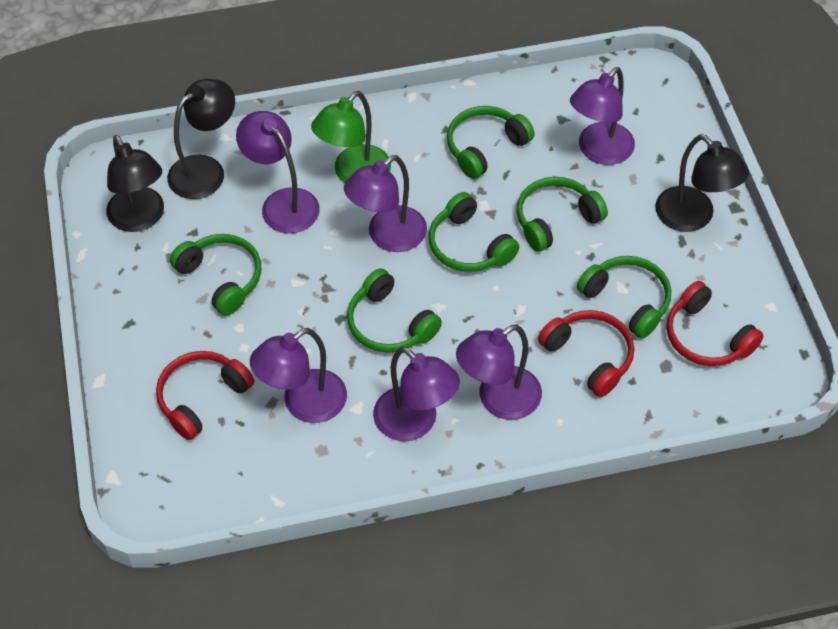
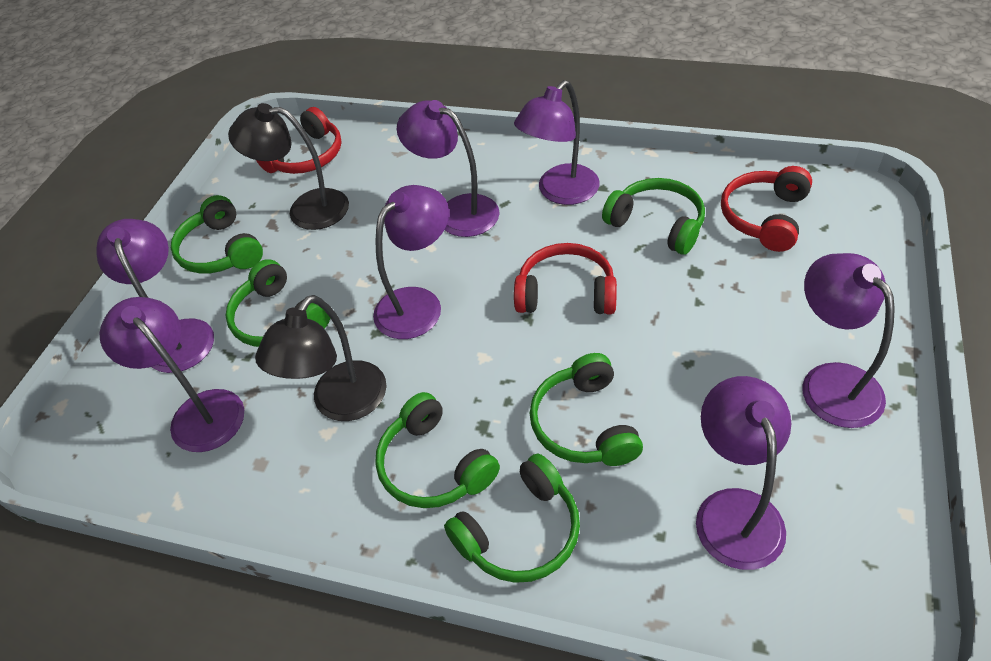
black lamp: 3 -> 2
green lamp: 1 -> 0
purple lamp: 6 -> 7

